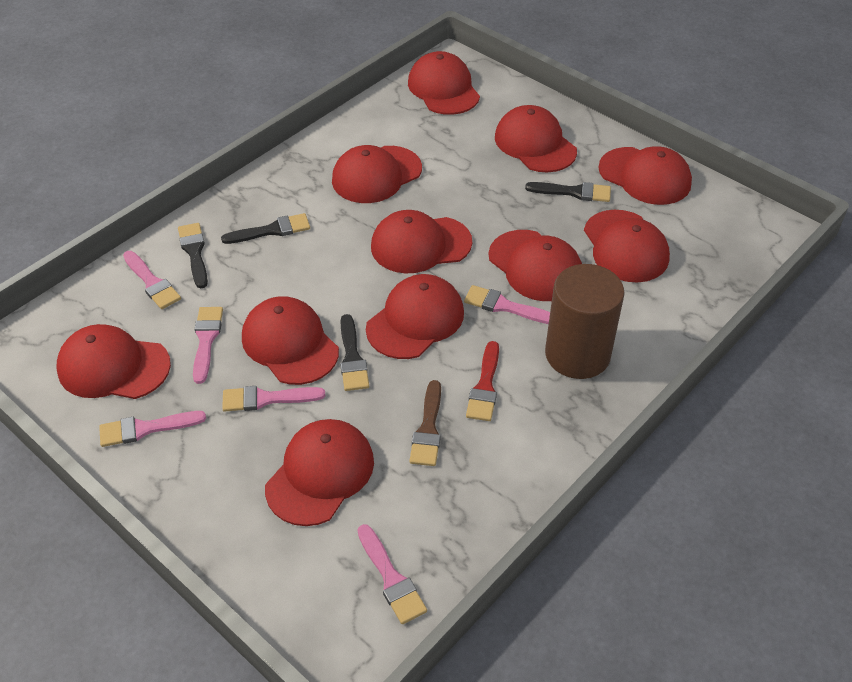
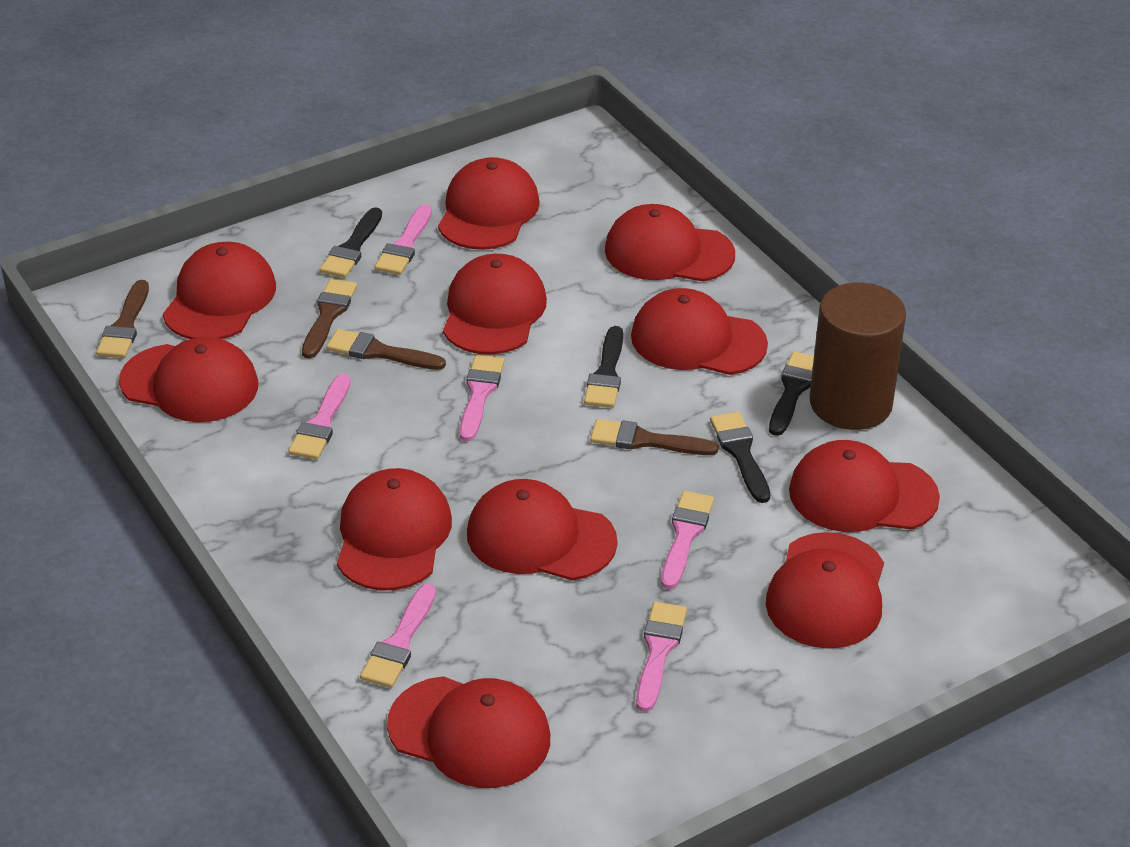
brown brush: 1 -> 4
red brush: 1 -> 0

